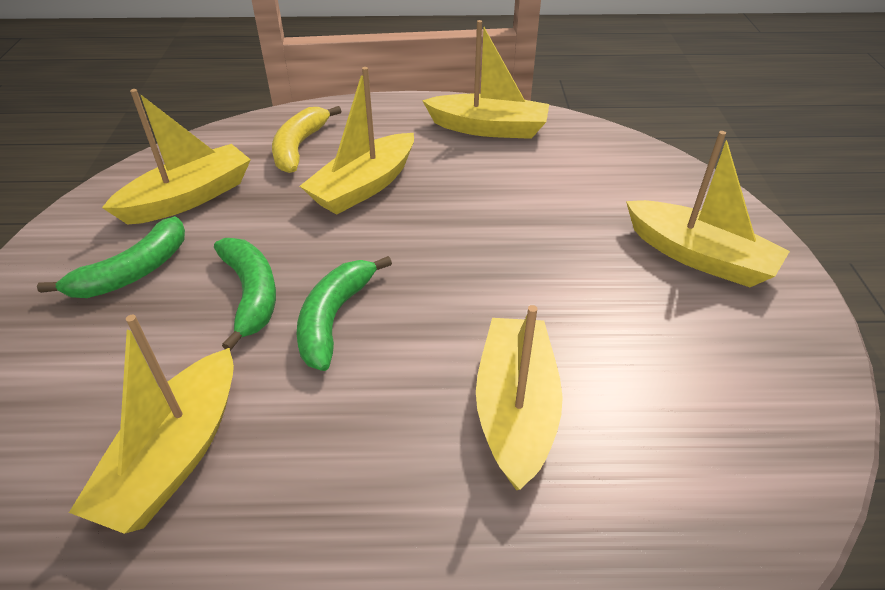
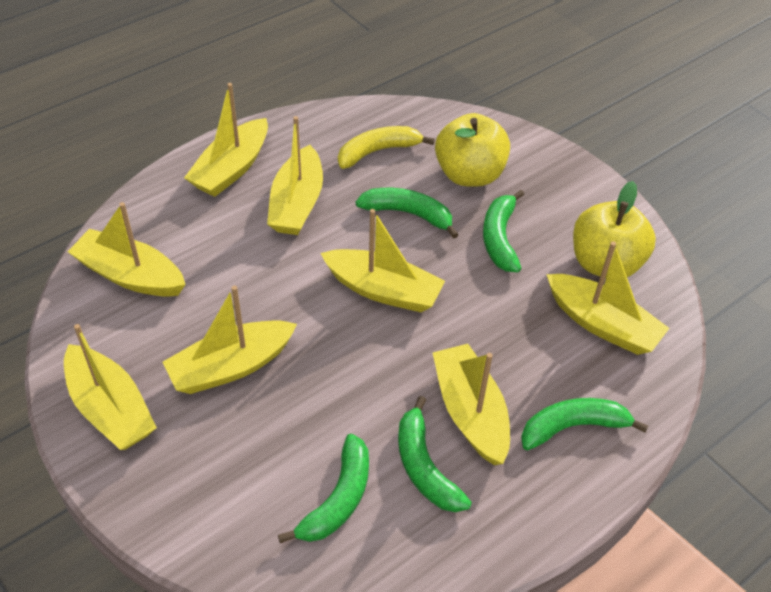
green banana: 3 -> 5
yellow apple: 0 -> 2
yellow boat: 6 -> 8

